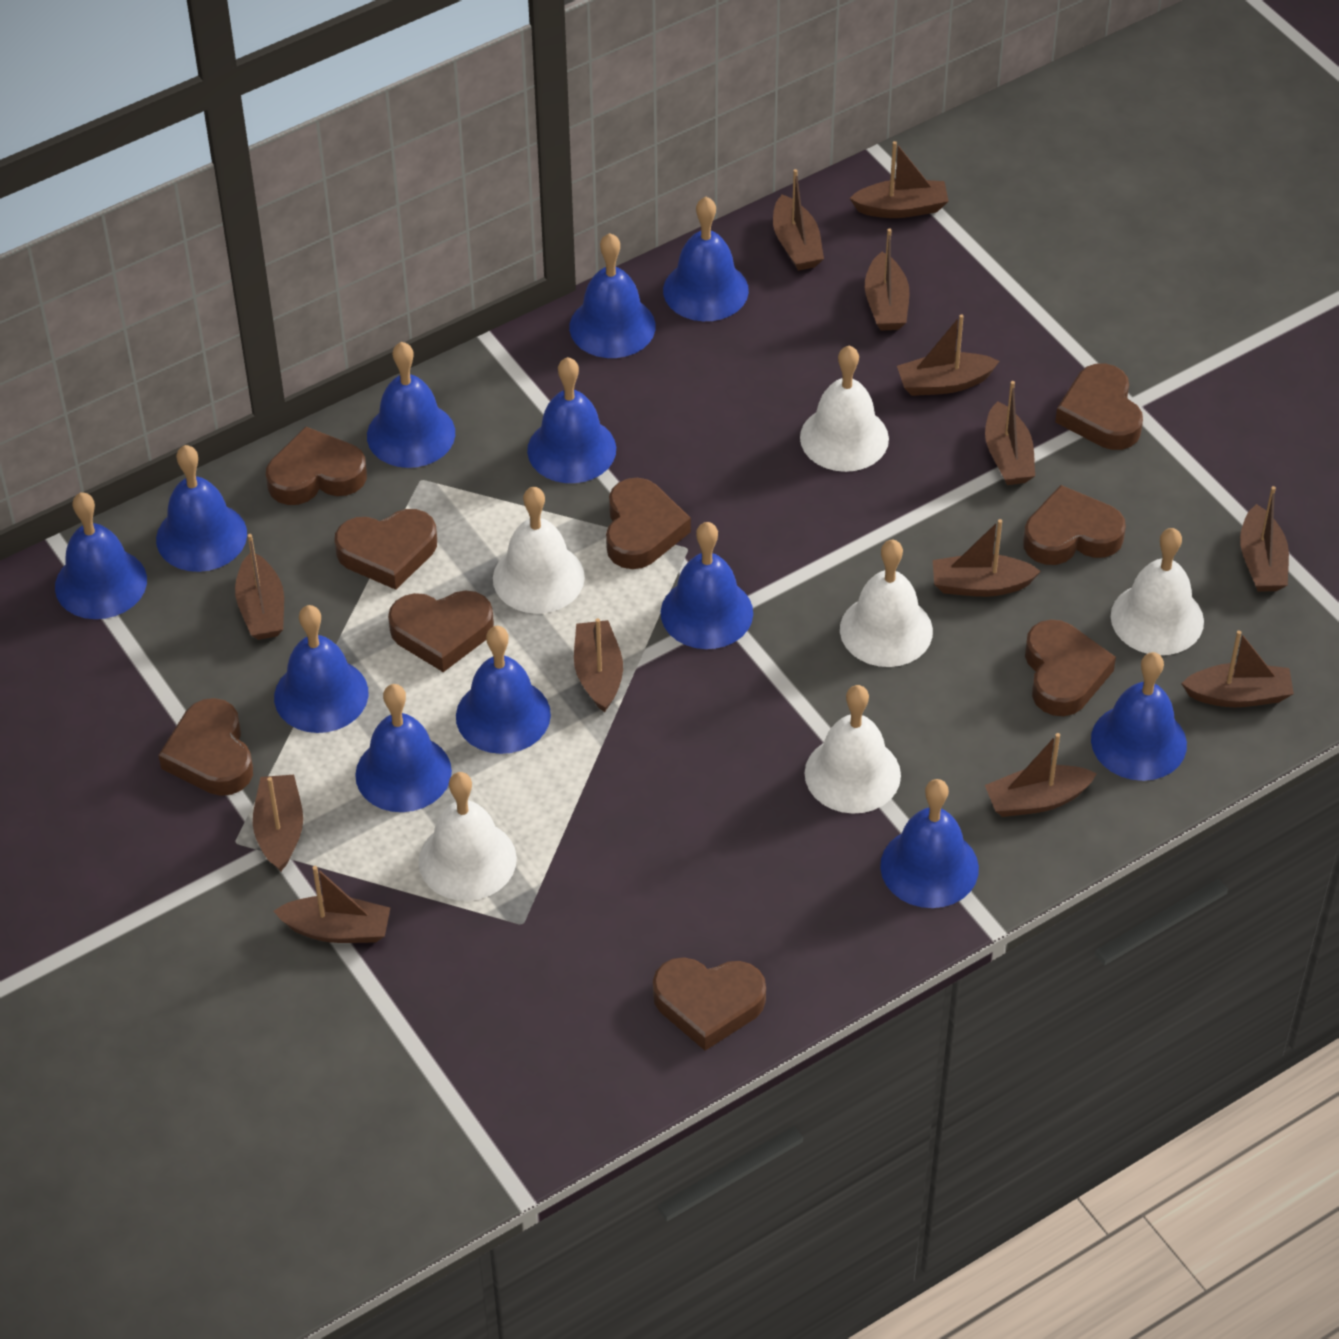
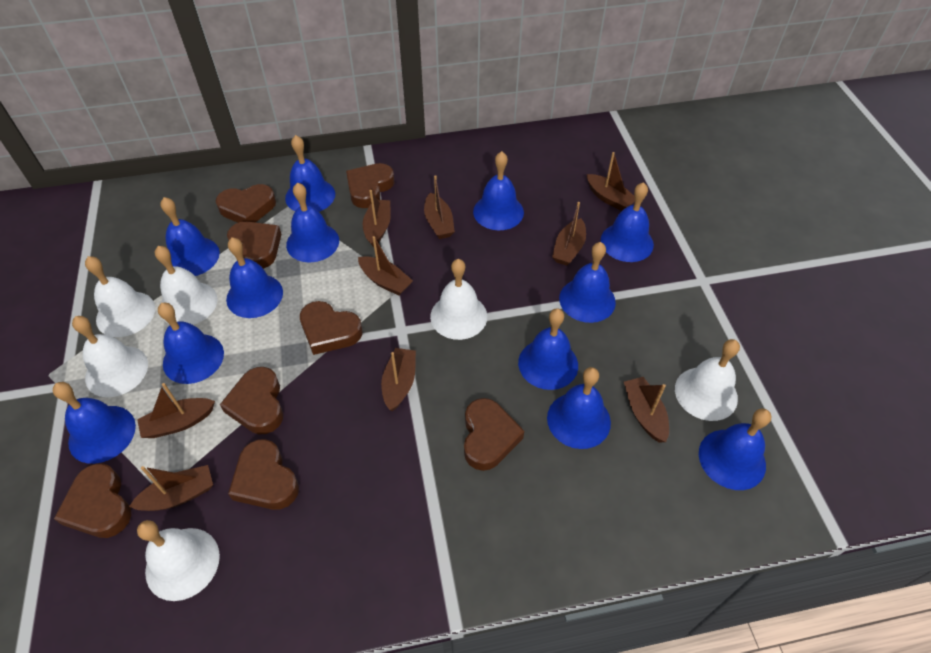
brown boat: 13 -> 9
brown heart: 9 -> 8

